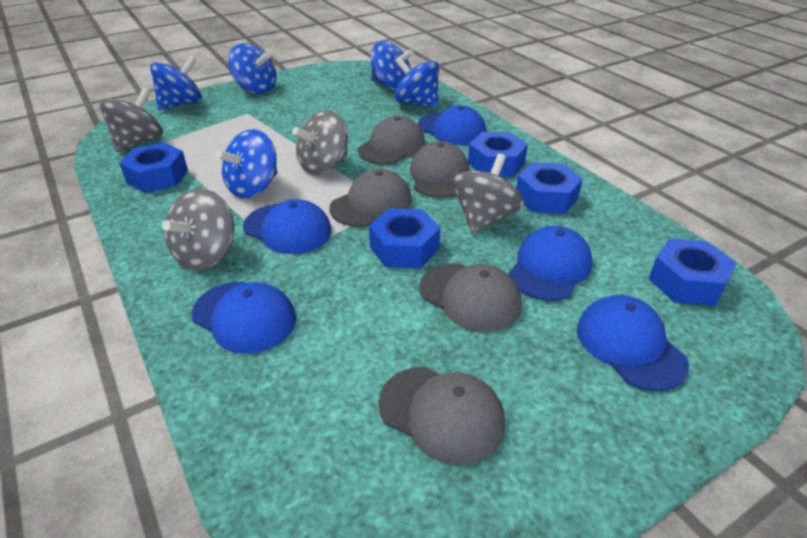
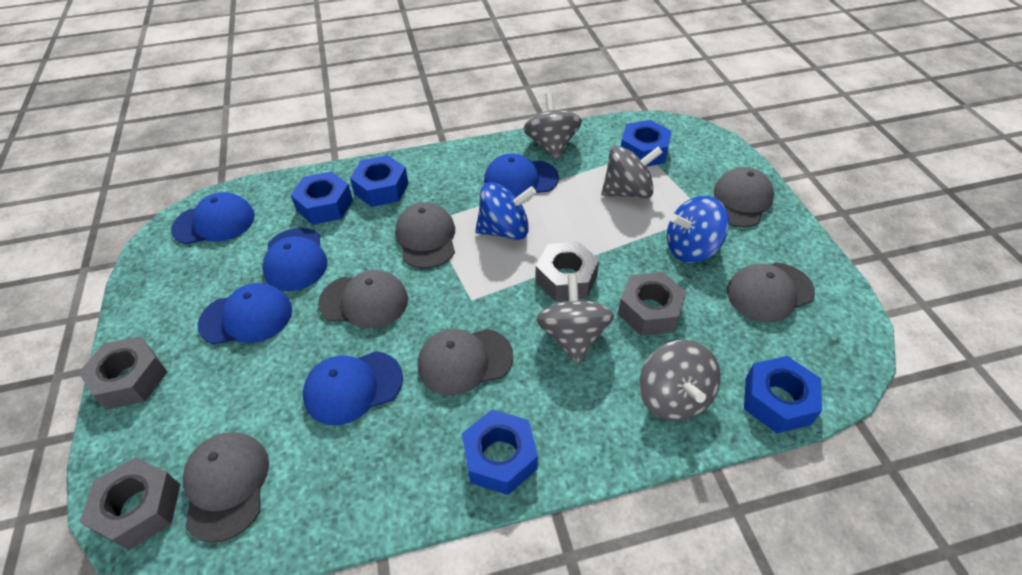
blue spinning top: 5 -> 2
grey cap: 5 -> 6
grey nut: 0 -> 4

